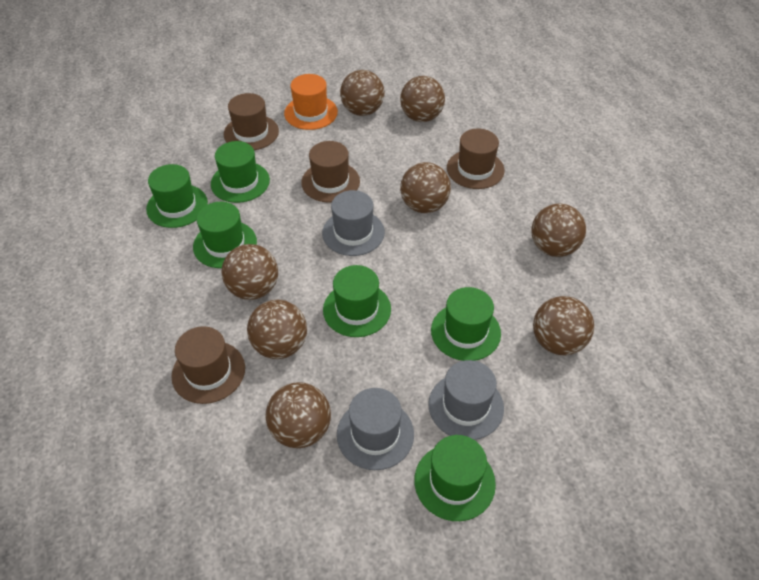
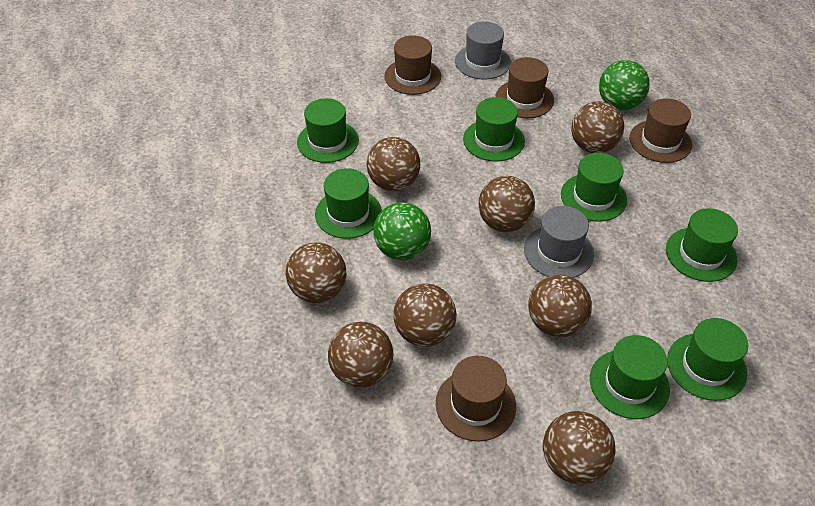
green ball: 0 -> 2
green hat: 6 -> 7
grey hat: 3 -> 2
orange hat: 1 -> 0

